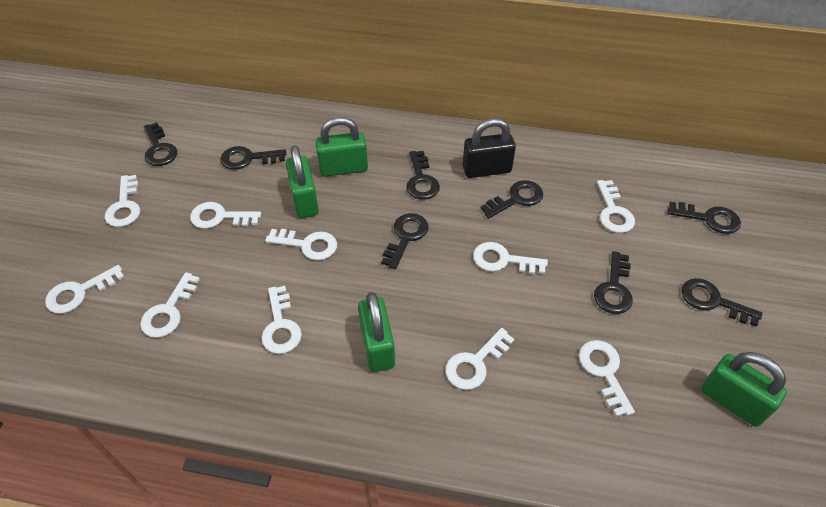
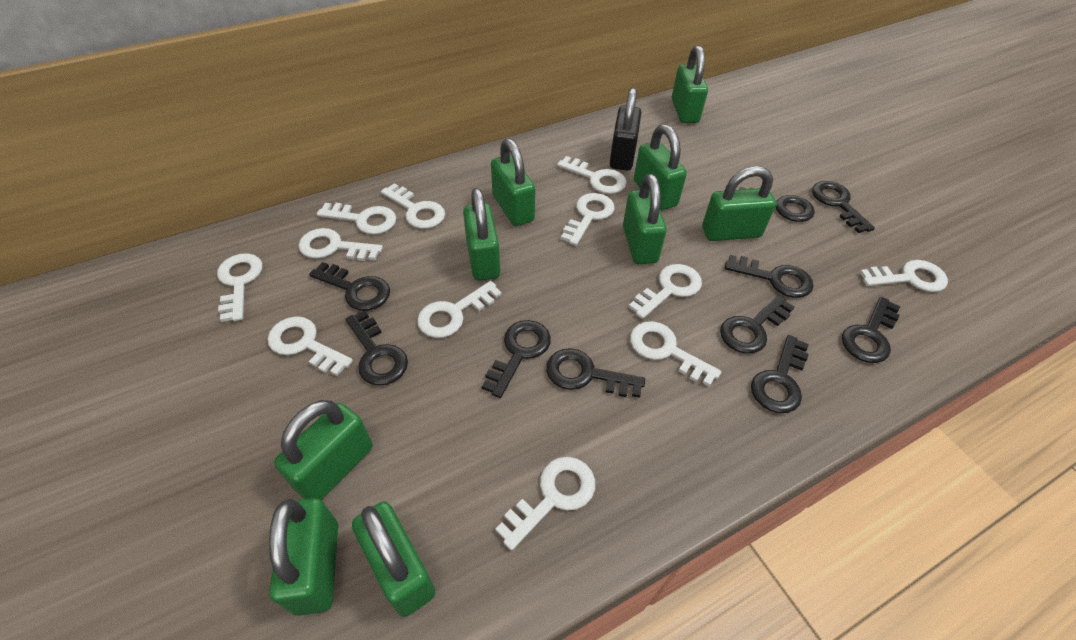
black key: 8 -> 10
green padlock: 4 -> 9
white key: 10 -> 12

